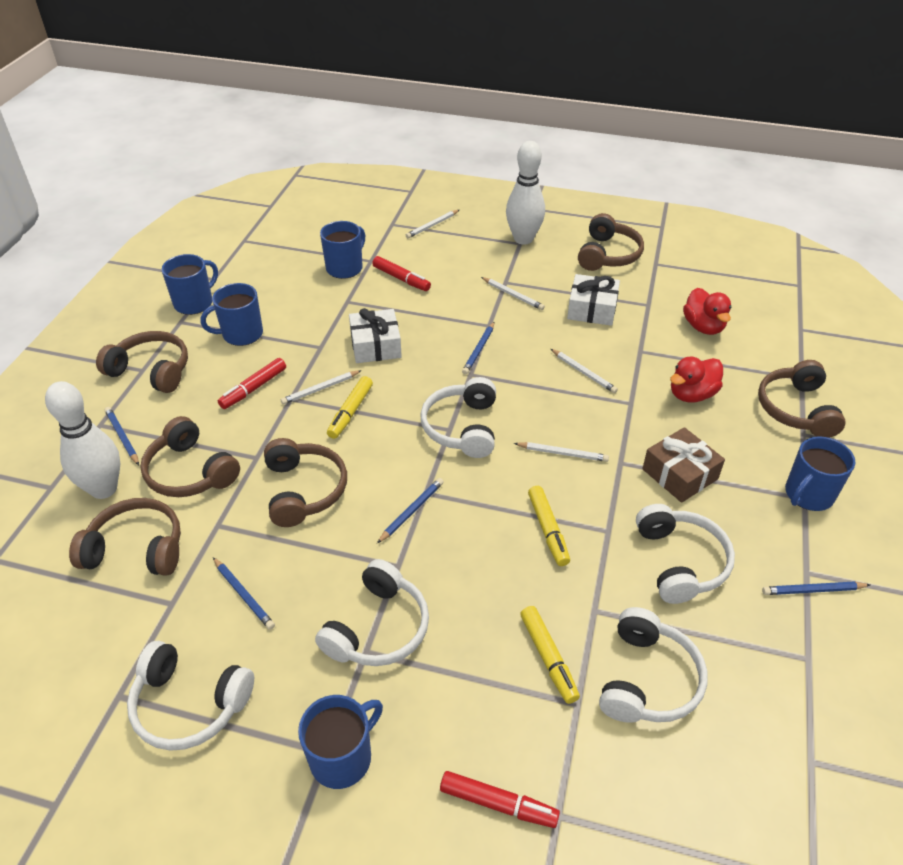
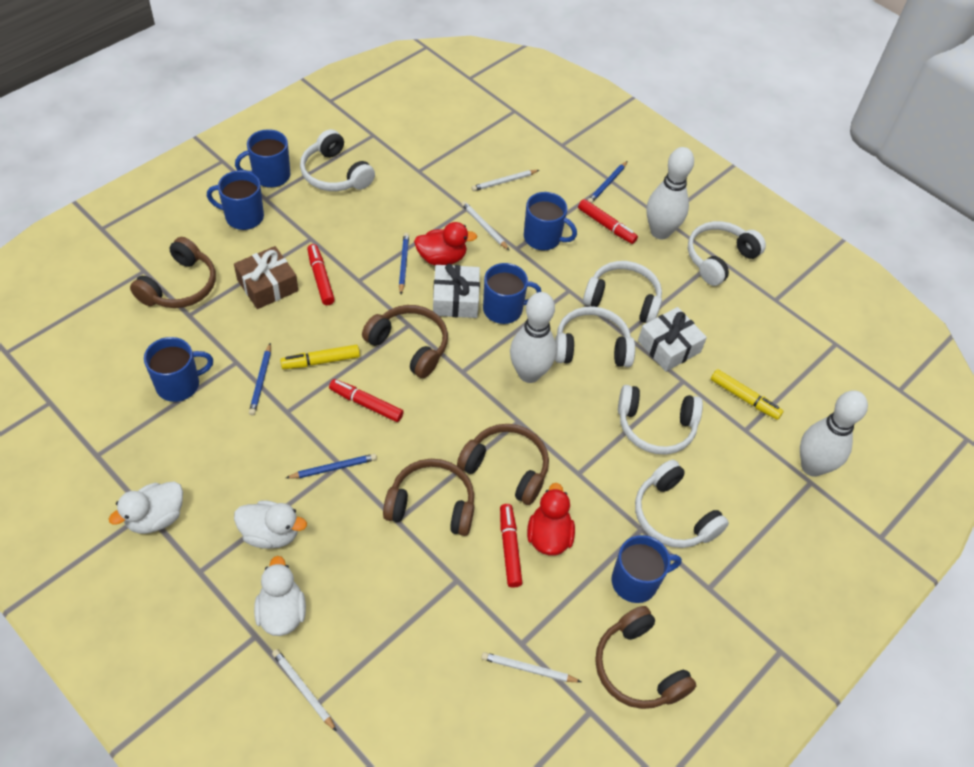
blue mug: 5 -> 6
blue pencil: 5 -> 4
brown headphones: 6 -> 5
red marker: 3 -> 4
white bowling pin: 2 -> 3
white duck: 0 -> 3
white headphones: 5 -> 6
white pencil: 5 -> 4
yellow marker: 3 -> 2

